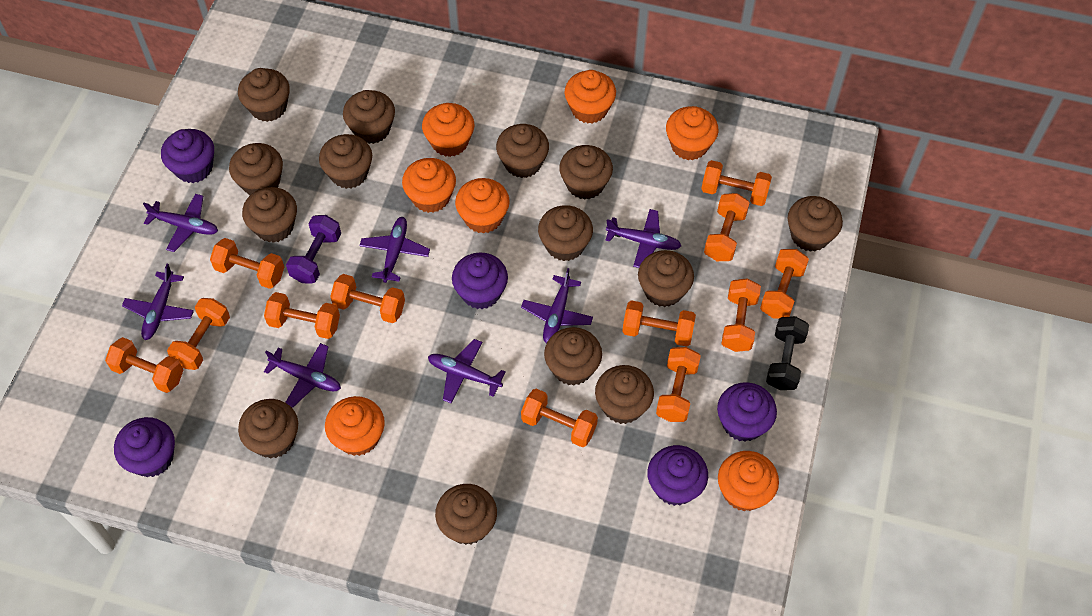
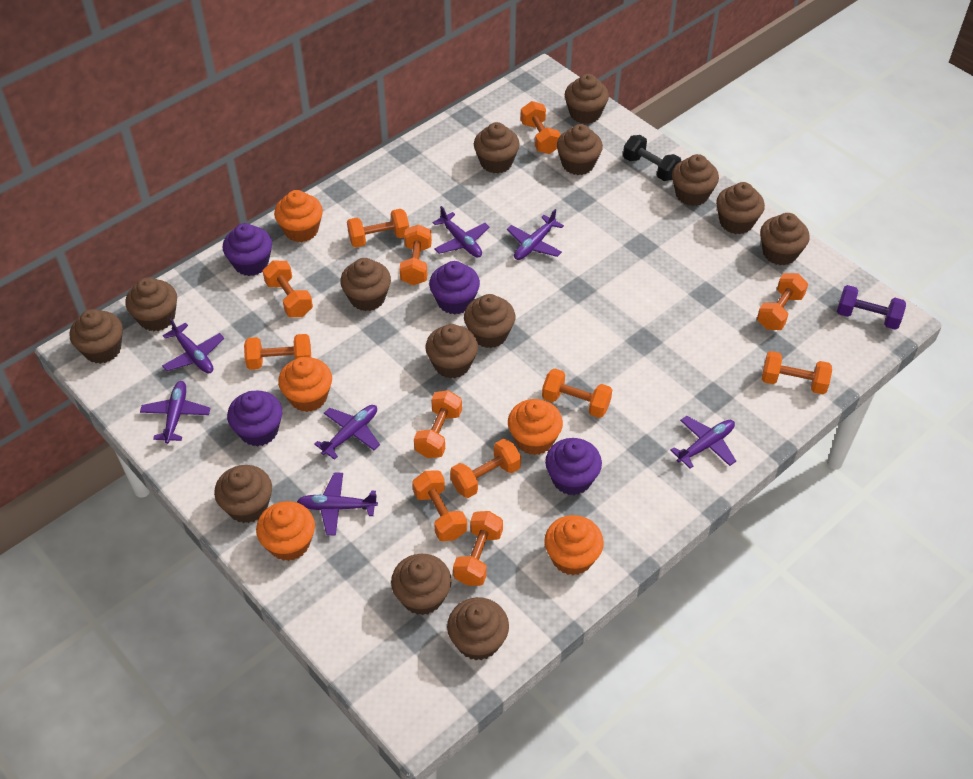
orange cupcake: 7 -> 5
purple cupcake: 5 -> 4

